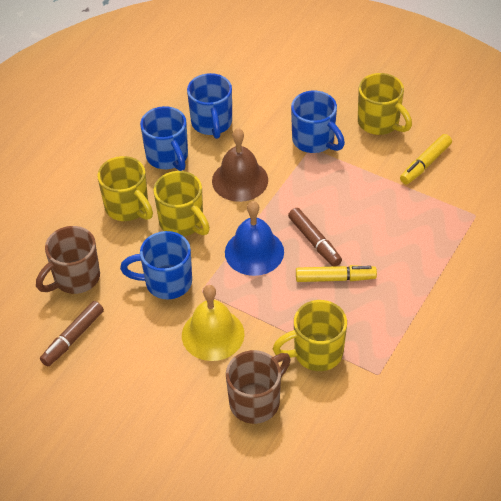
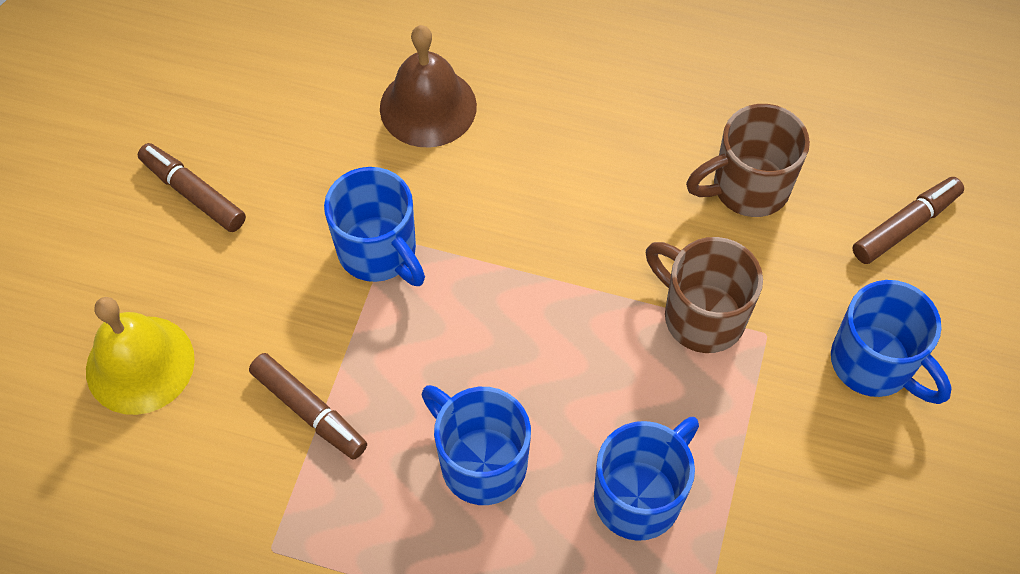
blue bell: 1 -> 0
brown marker: 2 -> 3
yellow marker: 2 -> 0
yellow mug: 4 -> 0

